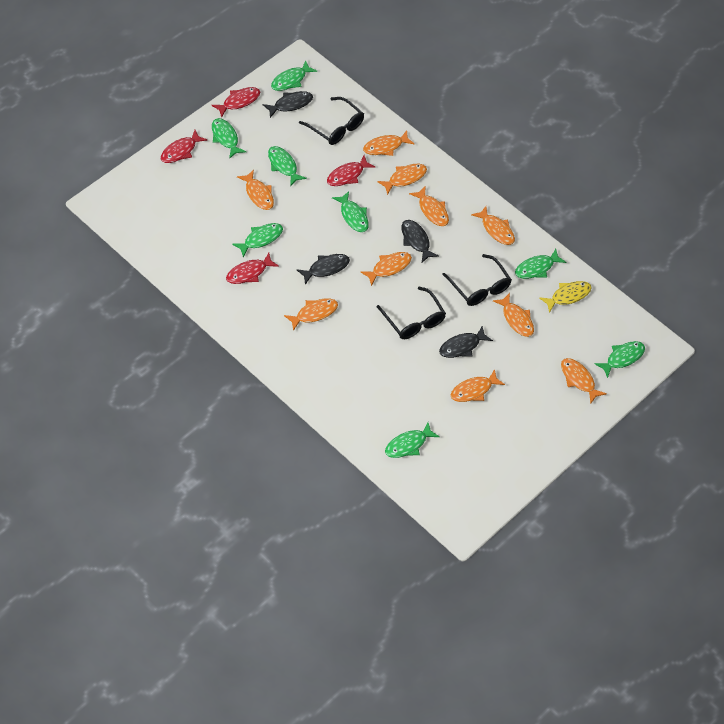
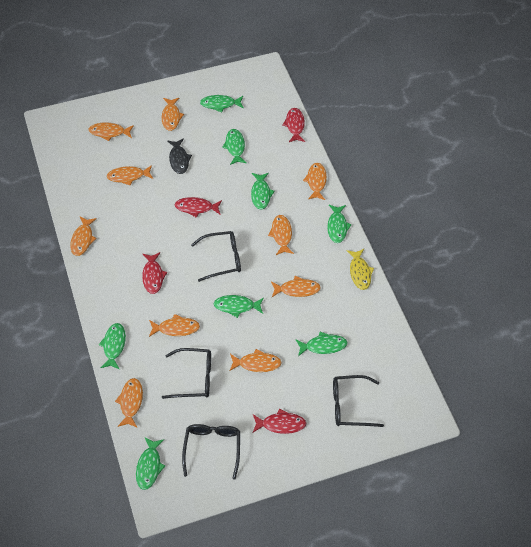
black fish: 4 -> 1
black glasses: 3 -> 4

